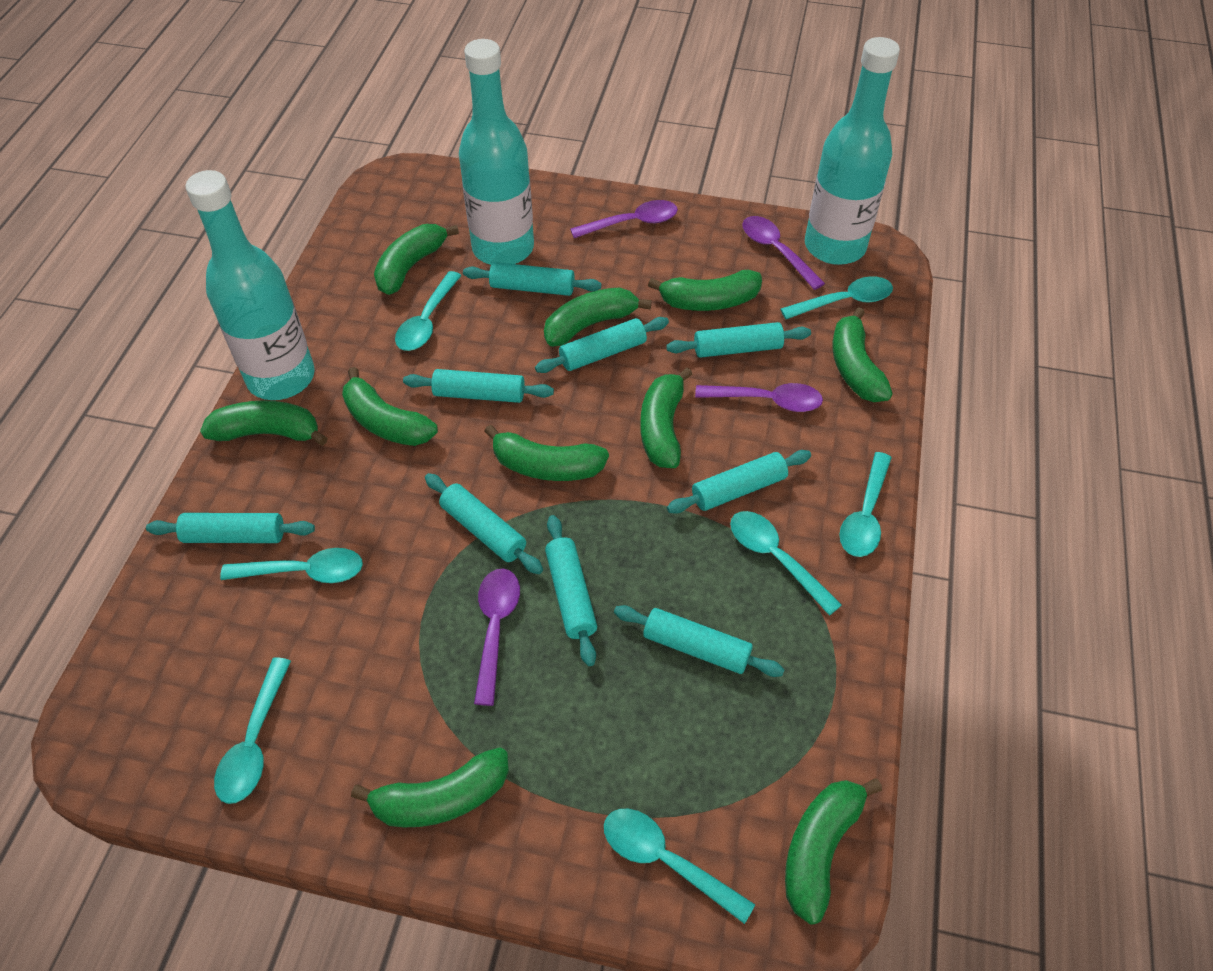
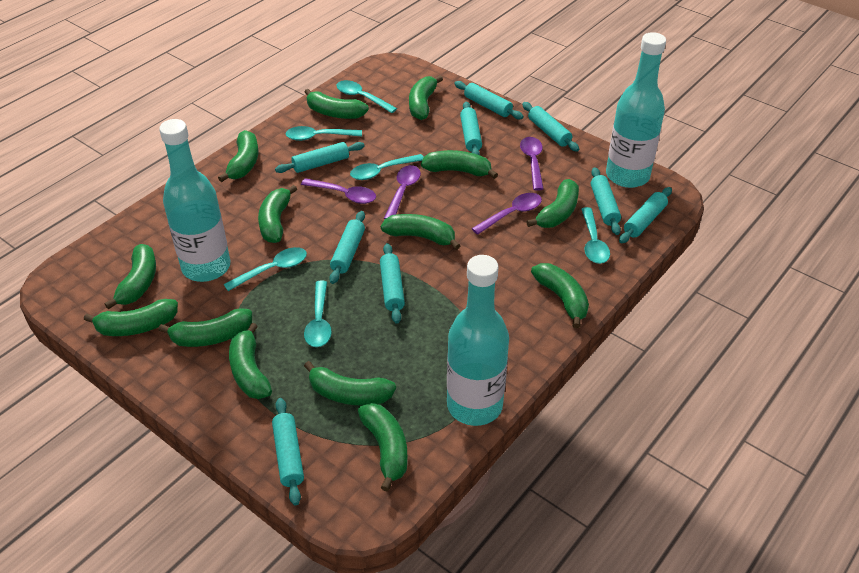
green banana: 10 -> 14
turquoise spoon: 7 -> 6

